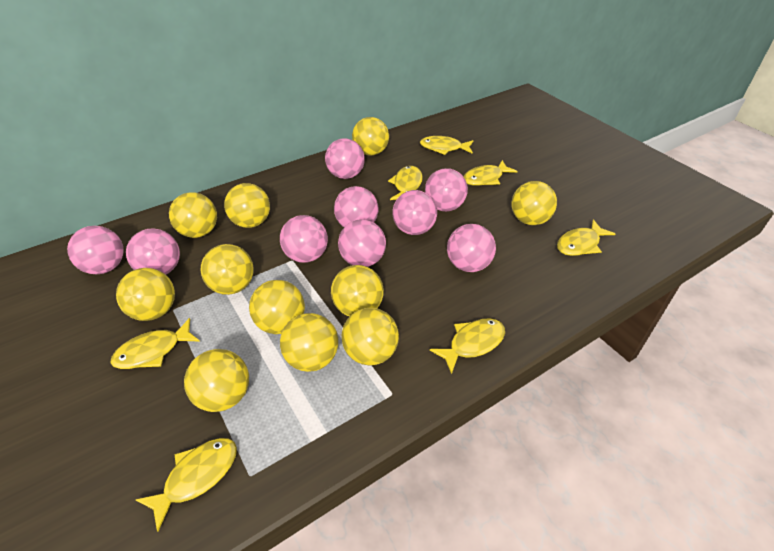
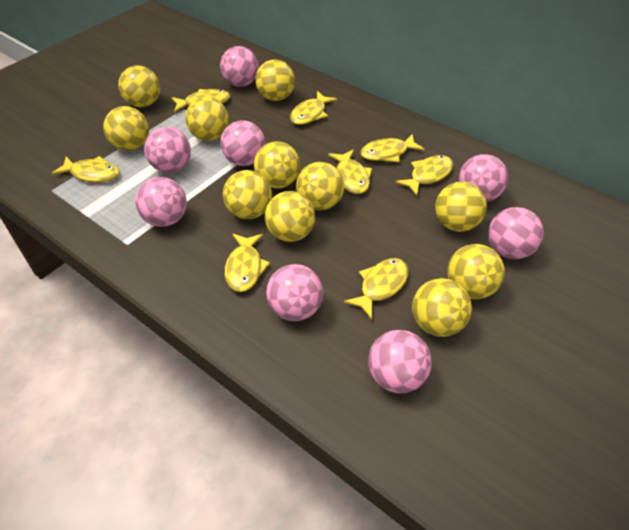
pink ball: 9 -> 8
yellow fish: 7 -> 8

